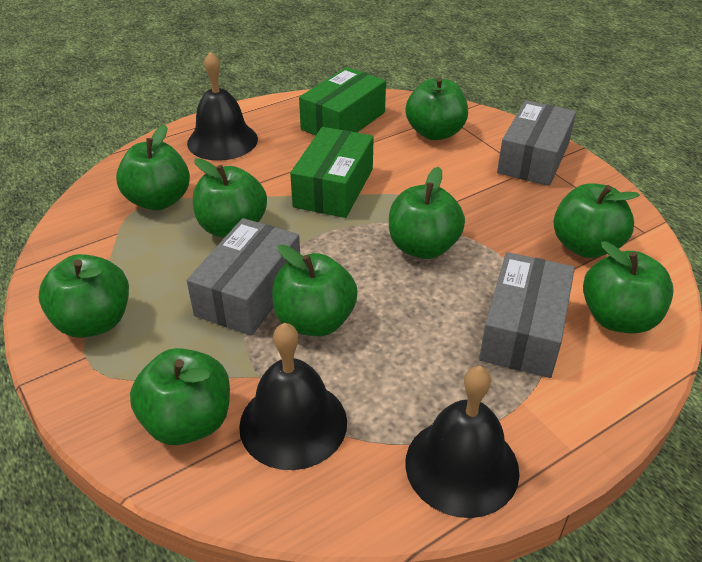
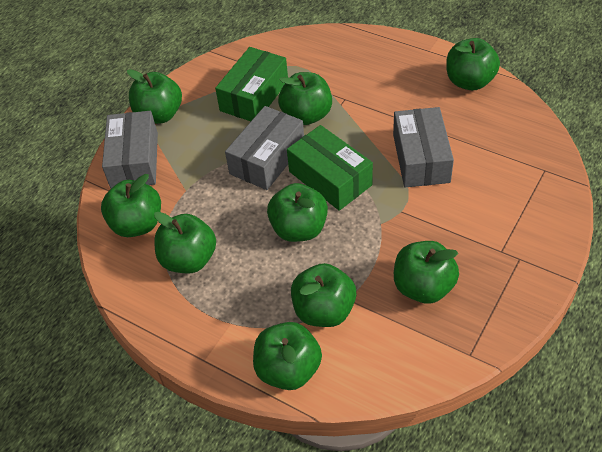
black bell: 3 -> 0

